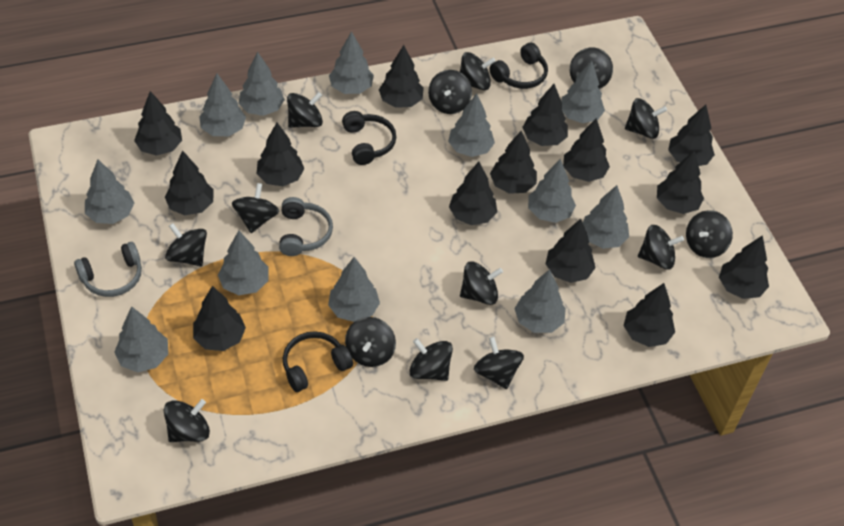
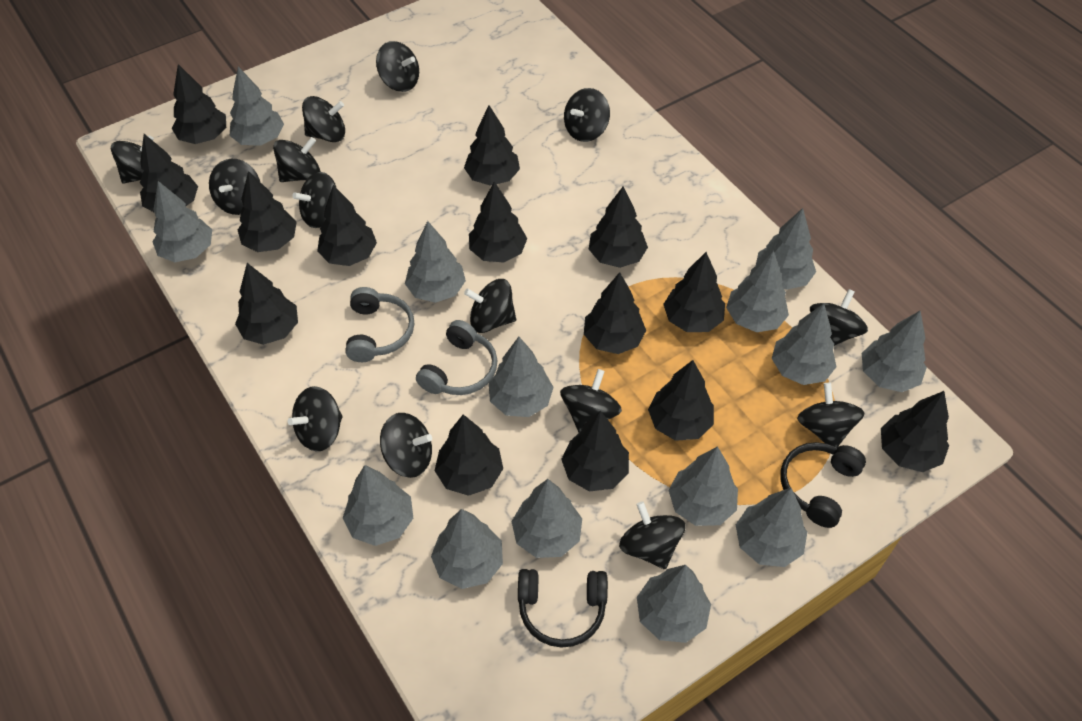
black headphones: 3 -> 2
grey tree: 12 -> 14

